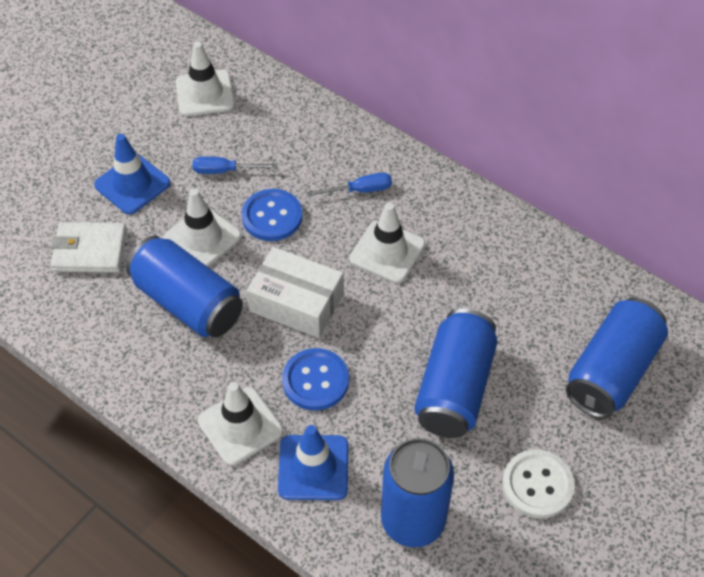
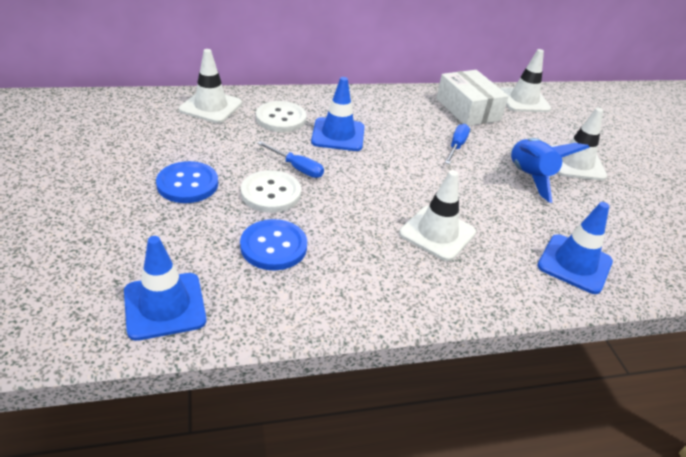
blue can: 4 -> 0
blue rocket: 0 -> 1
blue traffic cone: 2 -> 3
white button: 1 -> 2
white wallet: 1 -> 0

